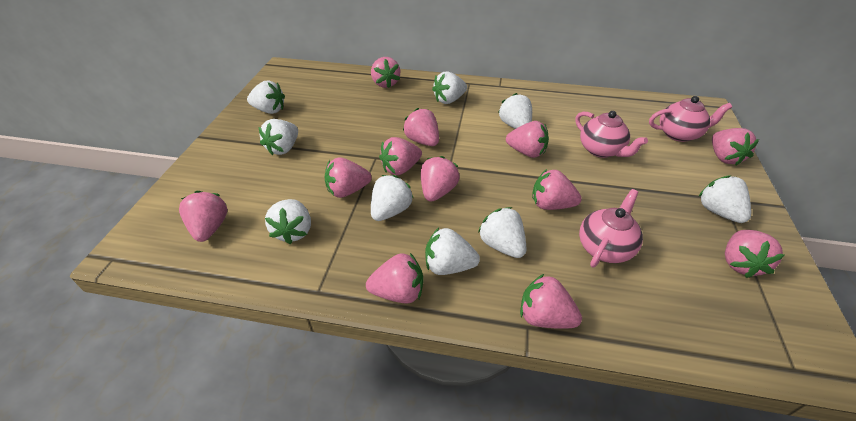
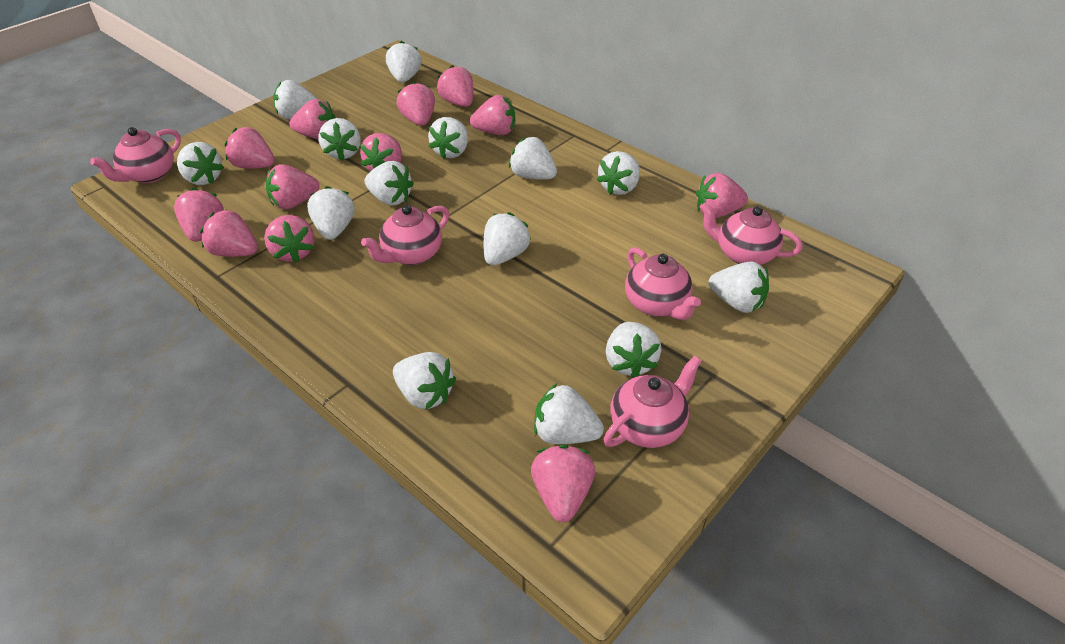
pink teapot: 3 -> 5
white strawberry: 9 -> 14

